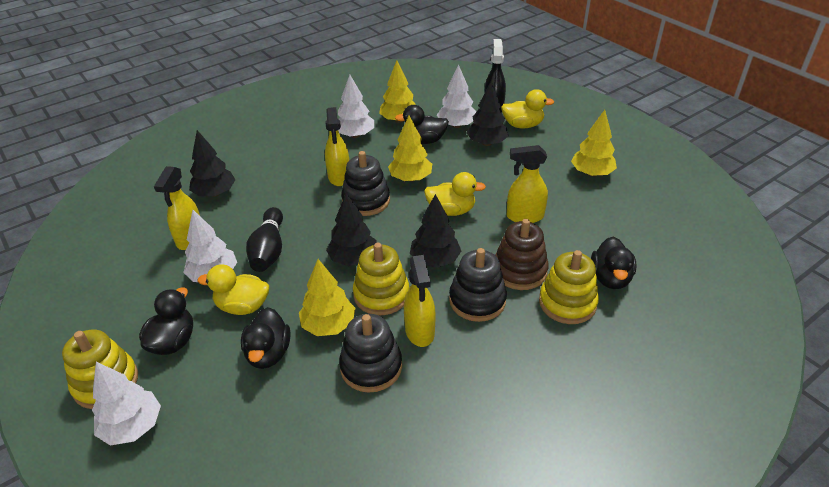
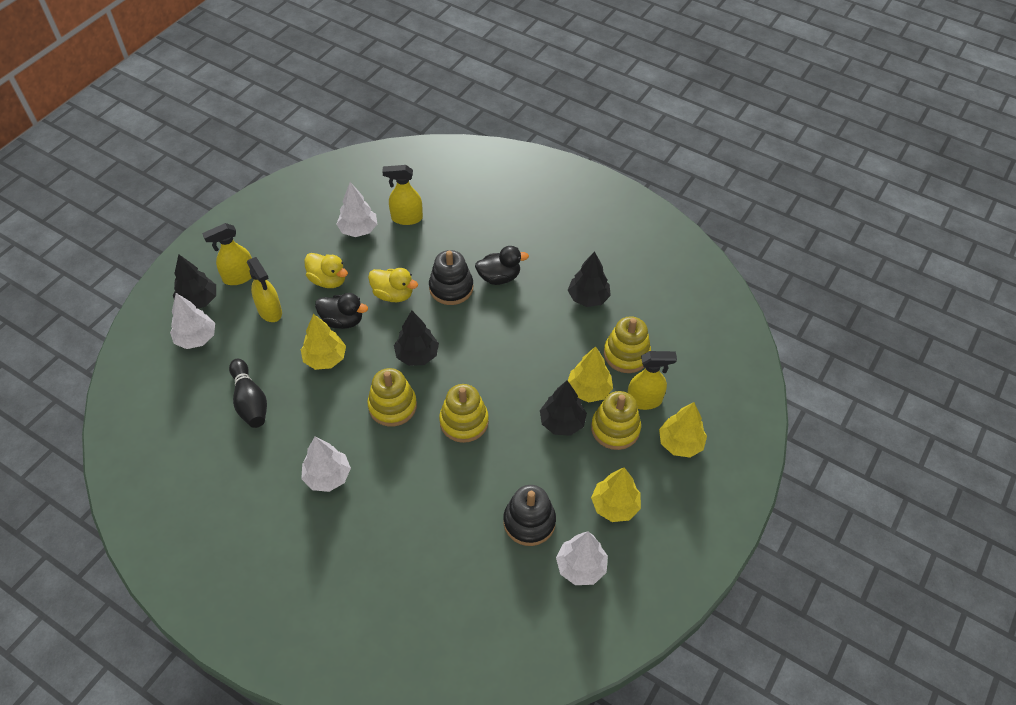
black duck: 4 -> 2
black spray bottle: 1 -> 0
black stacking toy: 3 -> 2
brown stacking toy: 1 -> 0
yellow duck: 3 -> 2
yellow stacking toy: 3 -> 4

